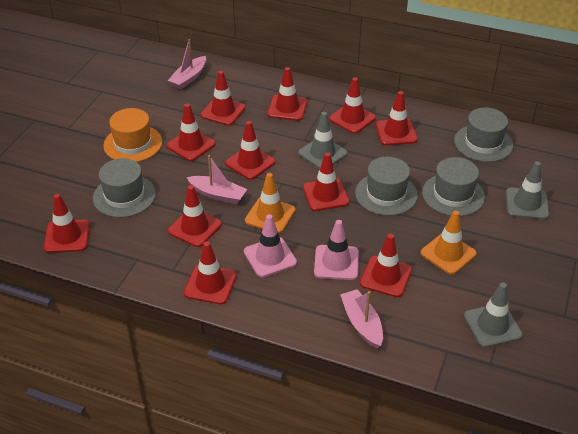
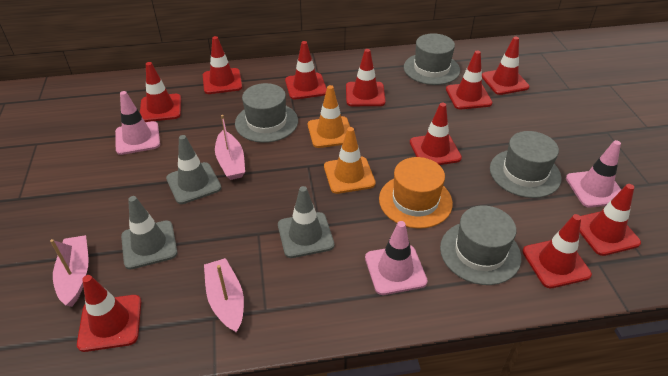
pink traffic cone: 2 -> 3
red traffic cone: 11 -> 10

